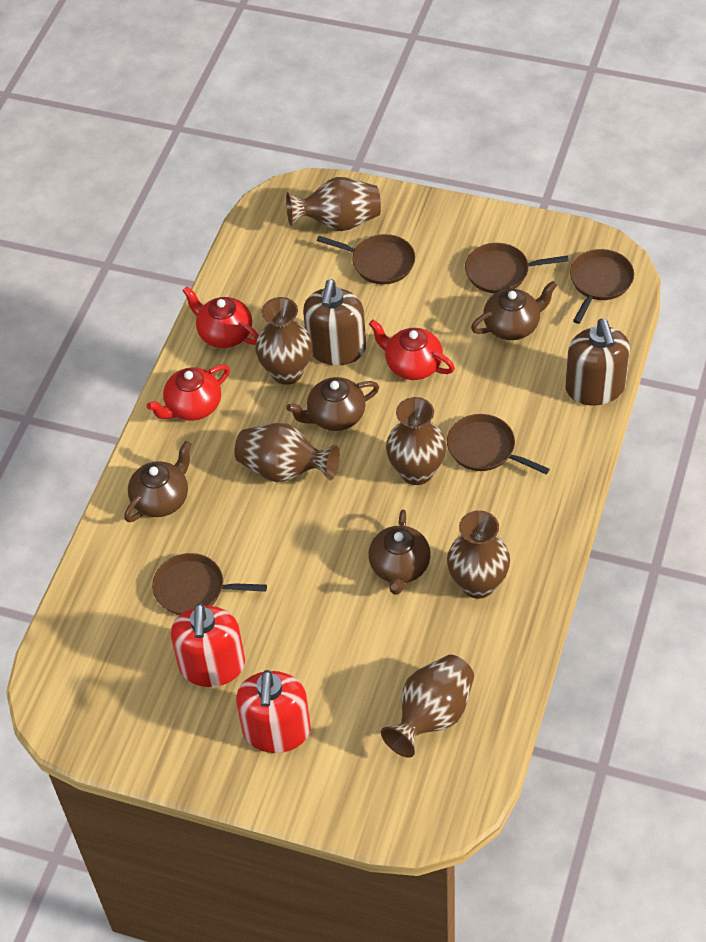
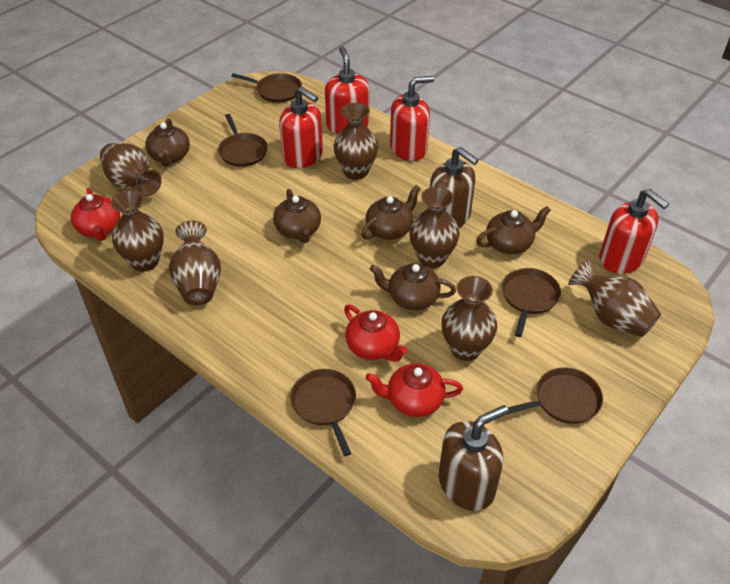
brown teapot: 4 -> 5
brown vase: 6 -> 7
red soap dispenser: 2 -> 4

